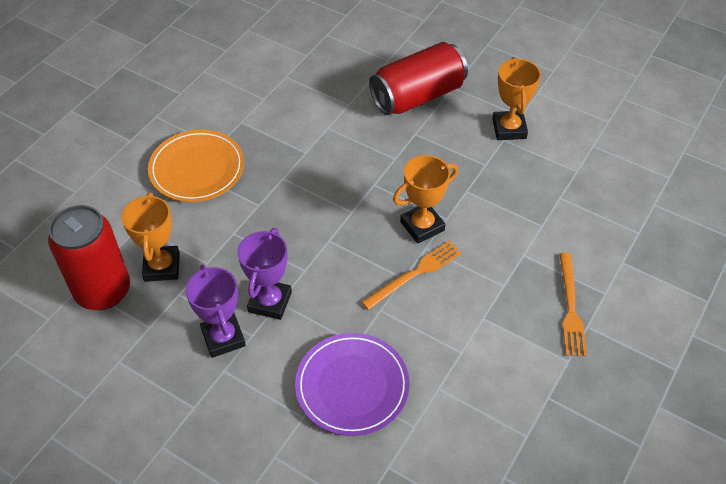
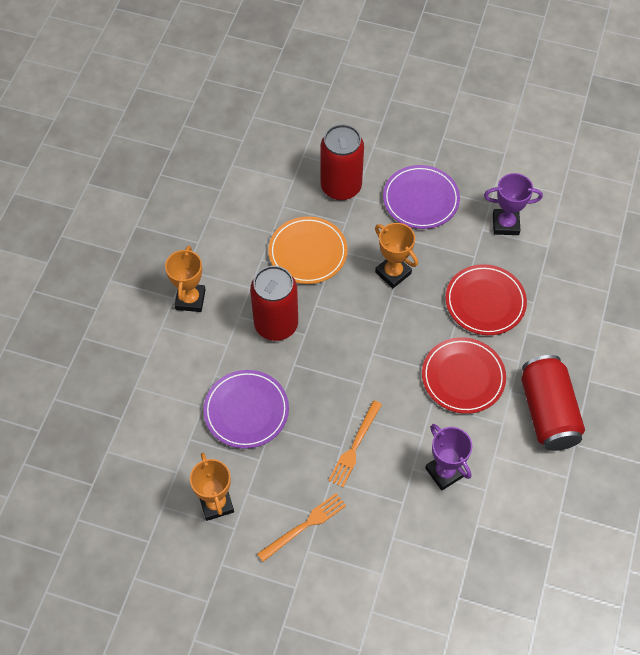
purple plate: 1 -> 2
red can: 2 -> 3
red plate: 0 -> 2

